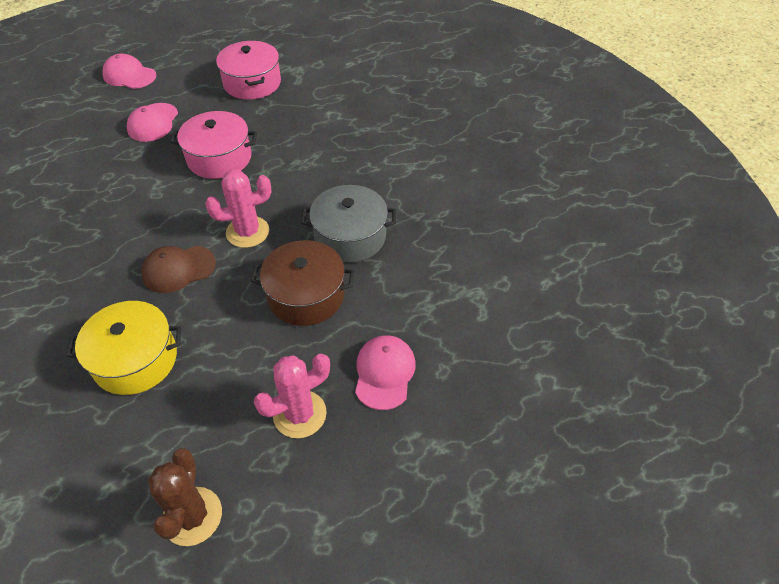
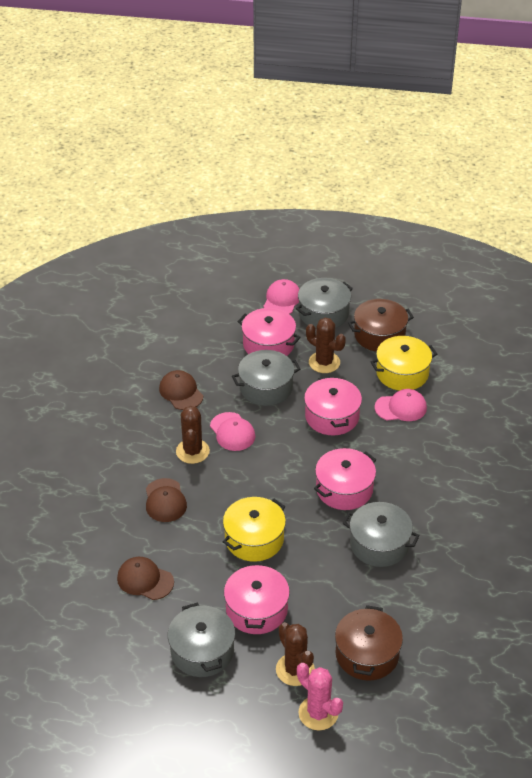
brown cactus: 1 -> 3
brown cap: 1 -> 3
brown pot: 1 -> 2
grey pot: 1 -> 4
pink cactus: 2 -> 1
pink pot: 2 -> 4
yellow pot: 1 -> 2

